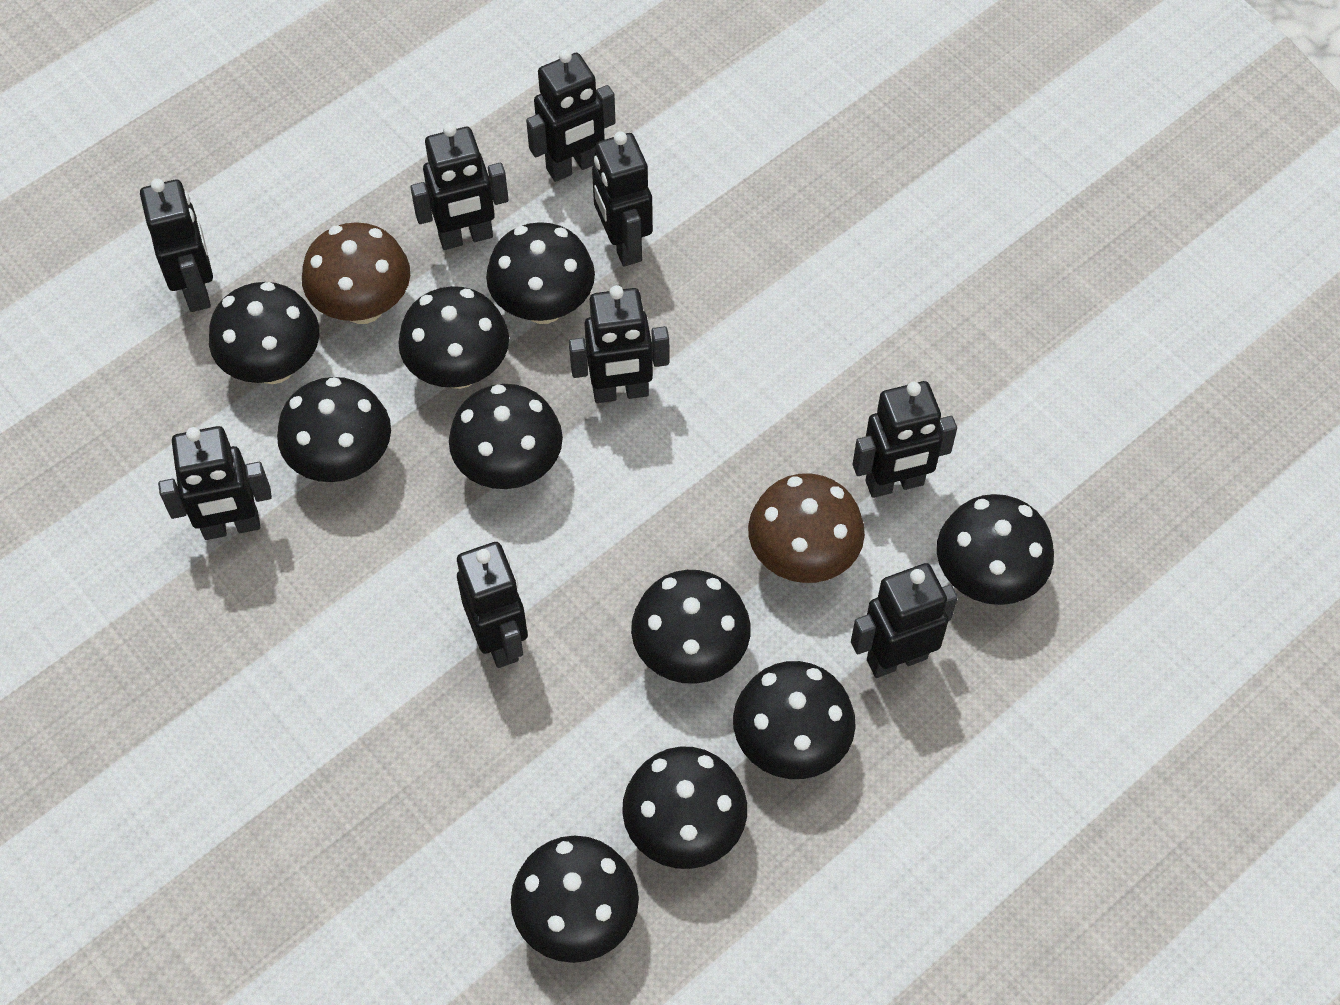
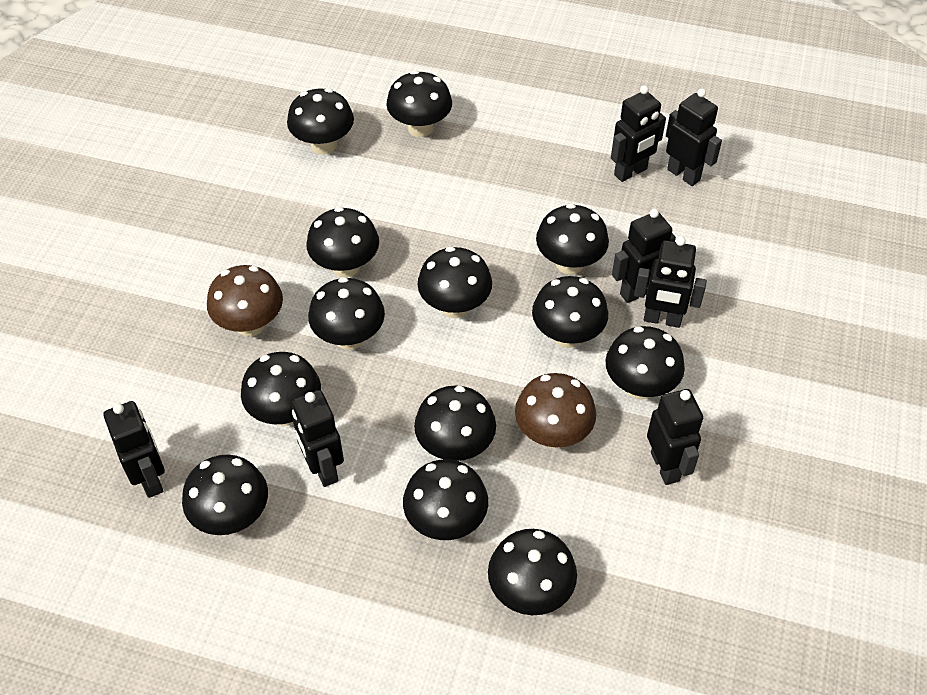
black mushroom: 10 -> 13
black robot: 9 -> 7

